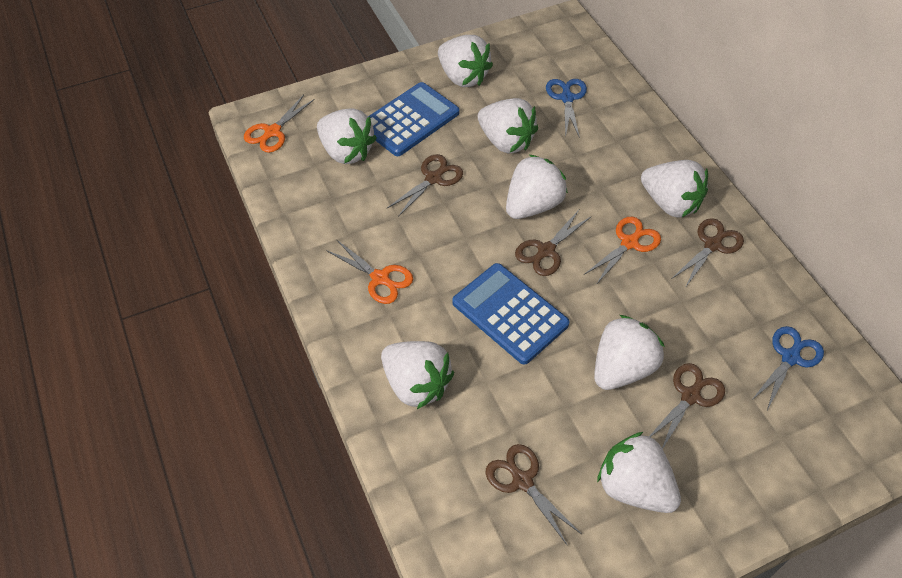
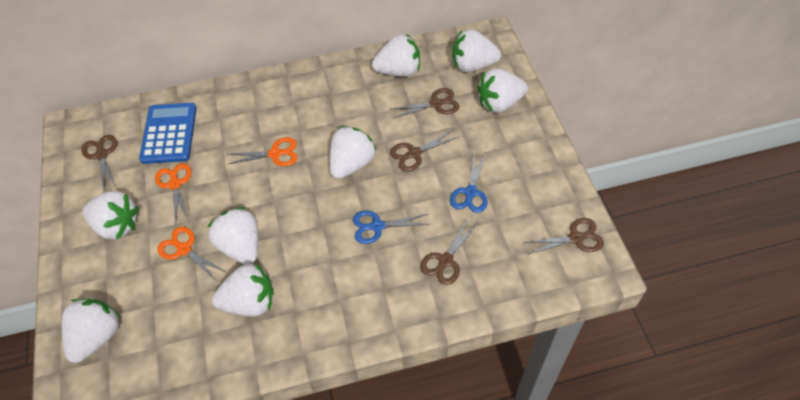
blue calculator: 2 -> 1

